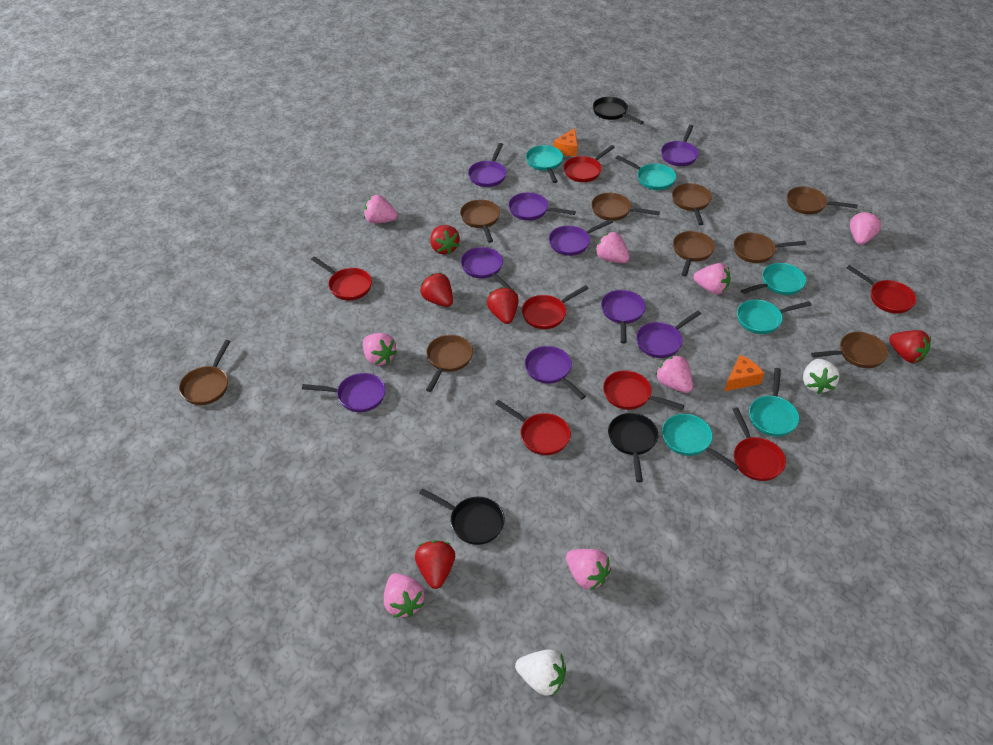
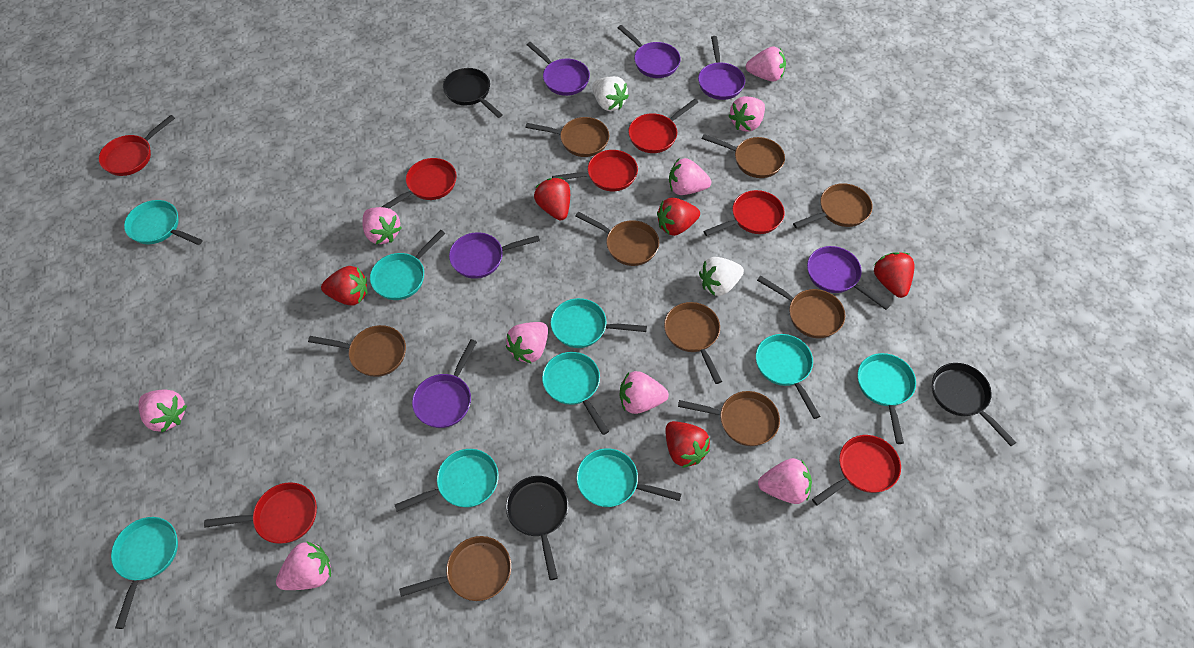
orange cheese: 2 -> 0
pink strawberry: 8 -> 9
purple pan: 9 -> 6
turquoise pan: 6 -> 9

